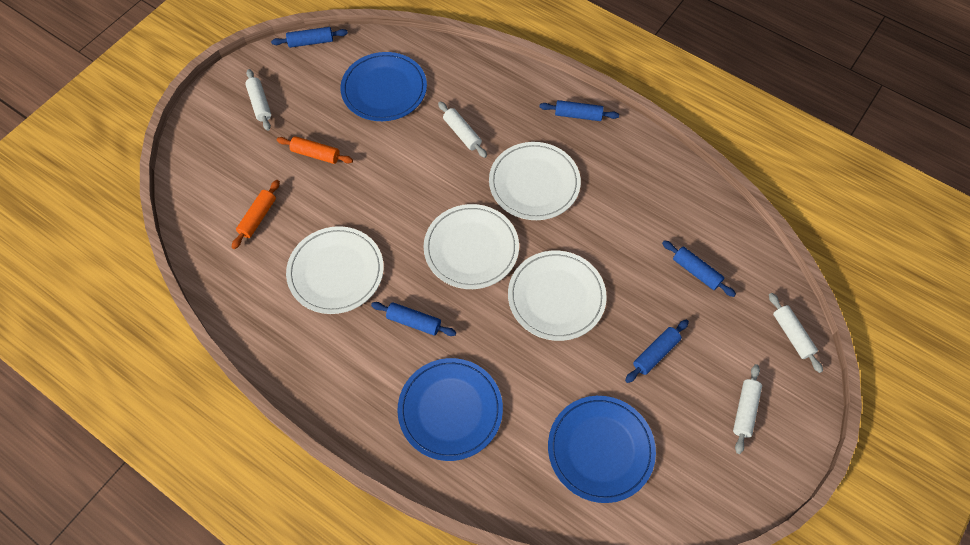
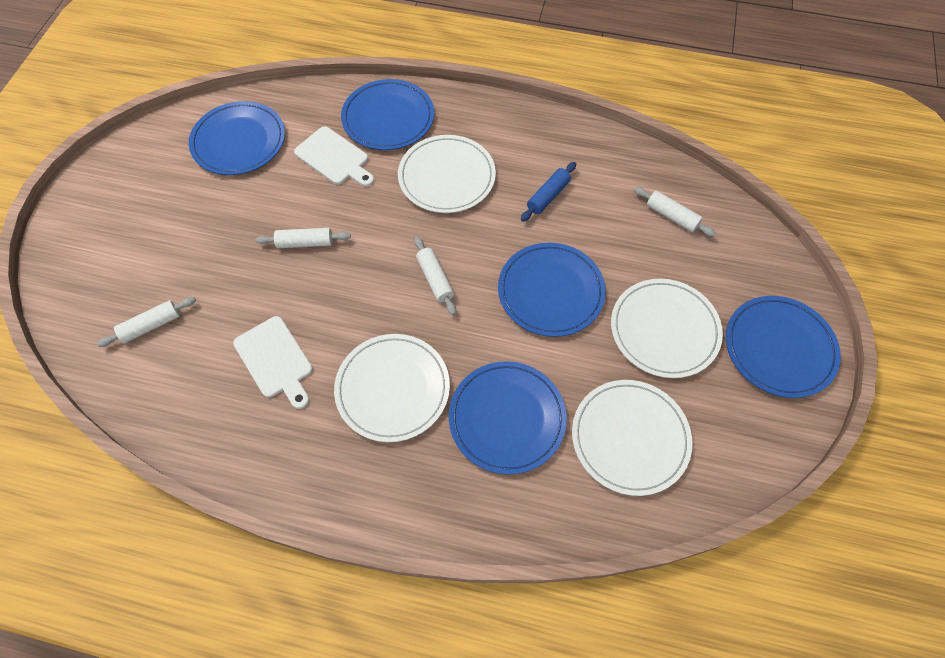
blue plate: 3 -> 5
blue rolling pin: 5 -> 1
orange rolling pin: 2 -> 0
white cutting board: 0 -> 2

